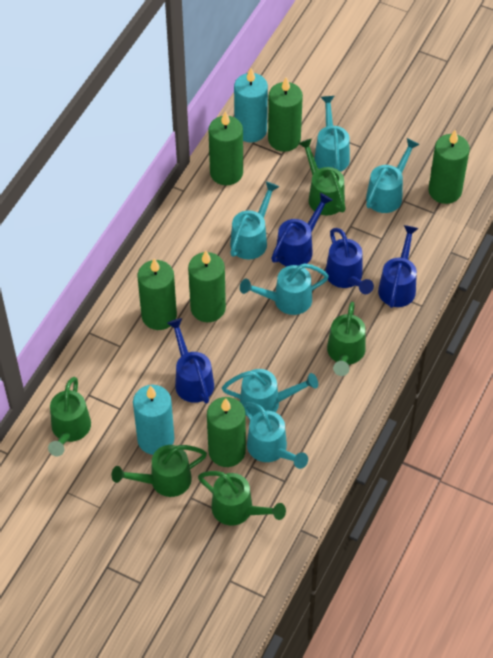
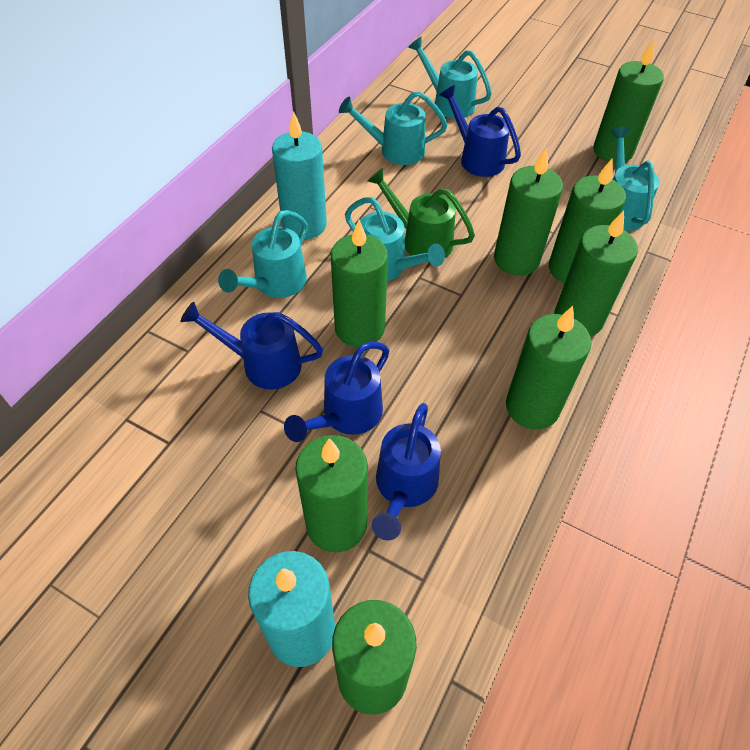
green candle: 6 -> 8
green watering can: 5 -> 1
turquoise watering can: 6 -> 5

